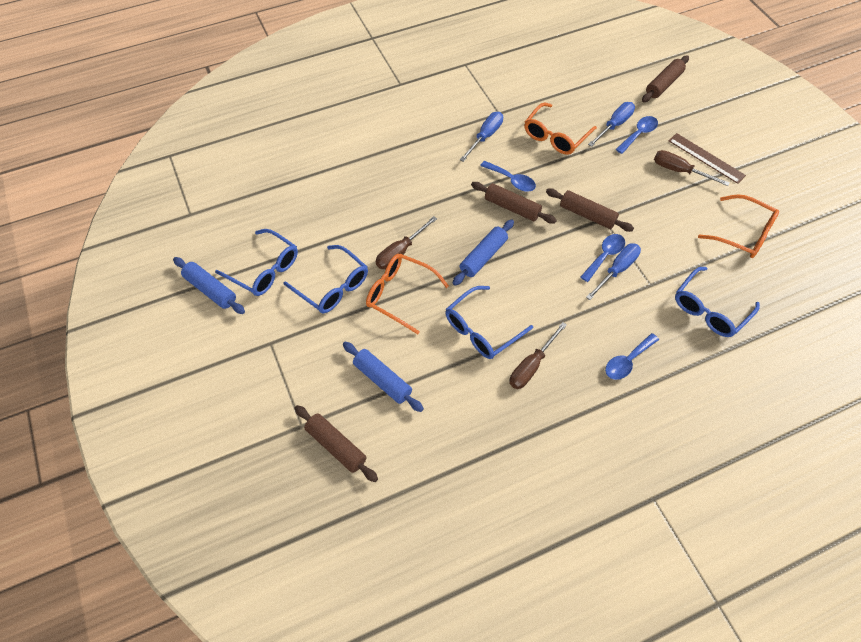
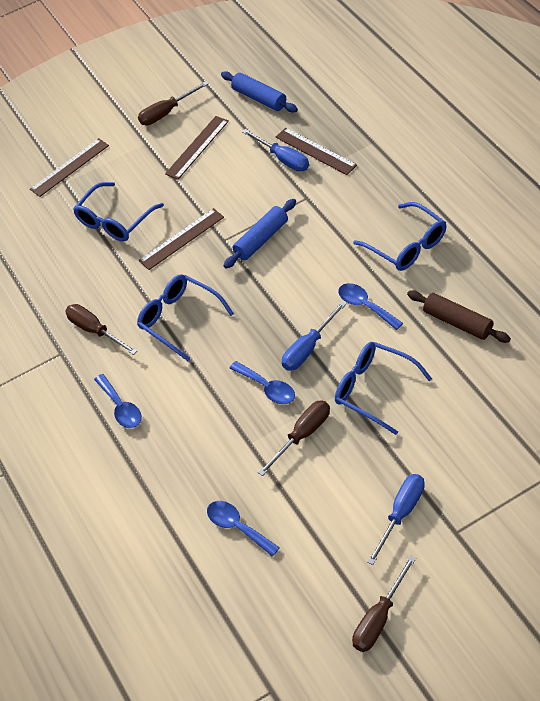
blue rolling pin: 3 -> 2
brown rolling pin: 4 -> 1
brown ruler: 1 -> 4
brown screwdriver: 3 -> 4
orange glasses: 3 -> 0

